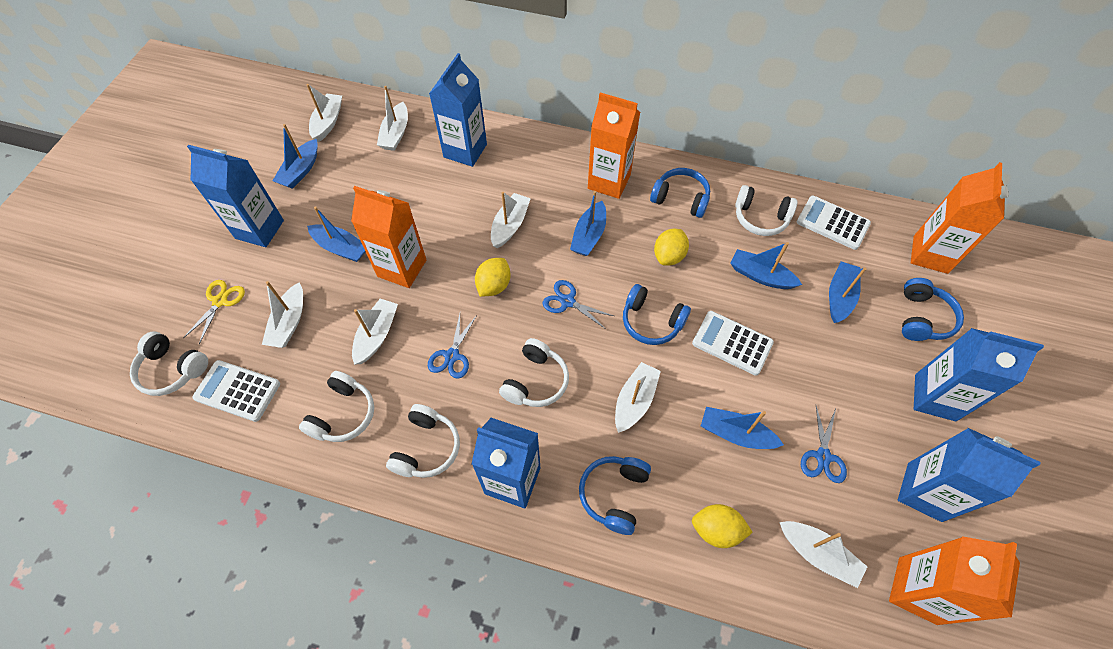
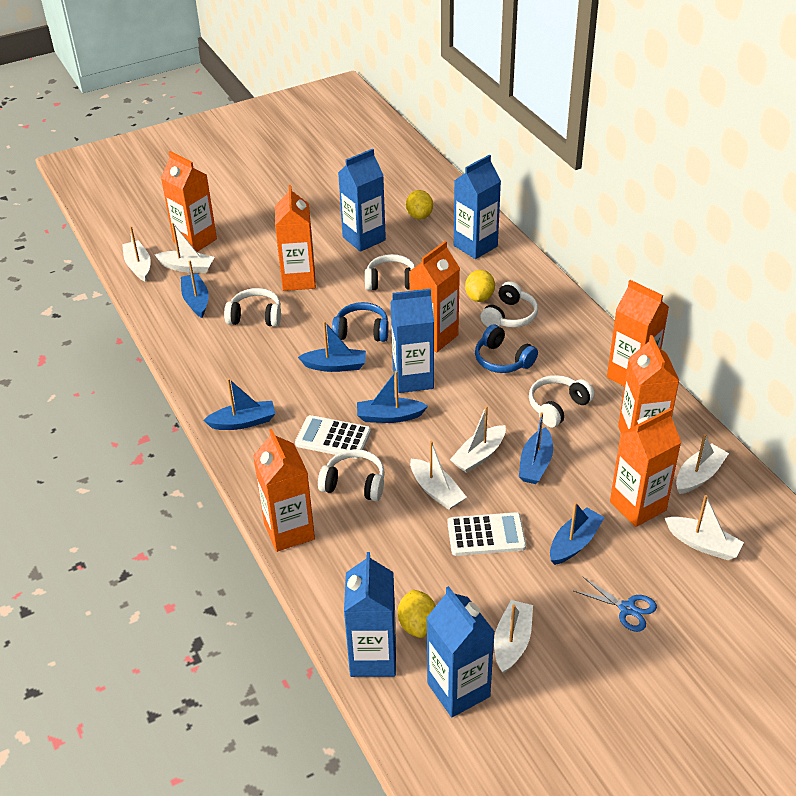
blue headphones: 4 -> 2
blue scissors: 3 -> 1
orange carton: 4 -> 7
white calculator: 3 -> 2
yellow scissors: 1 -> 0

